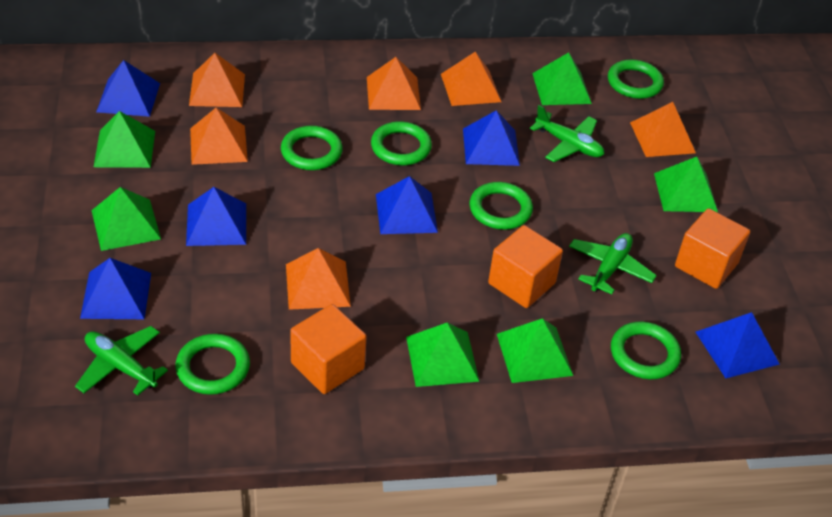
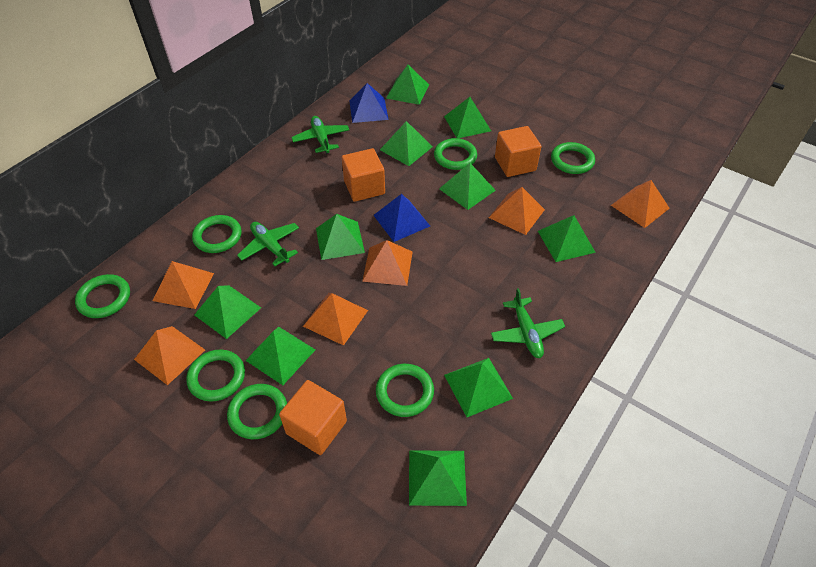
blue pyramid: 6 -> 2
green pyramid: 6 -> 10
green ring: 6 -> 7

